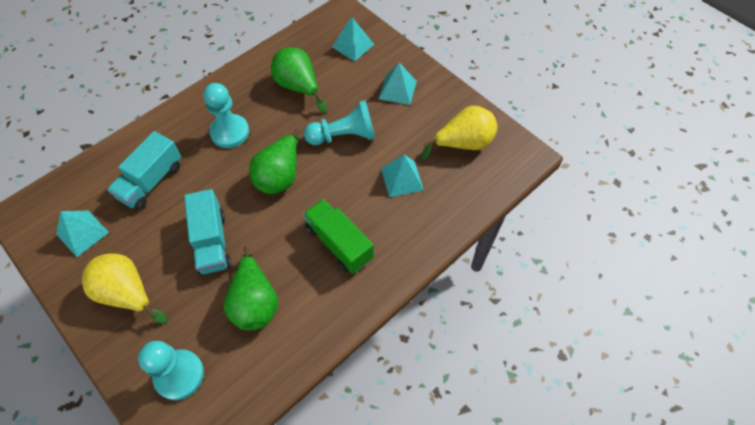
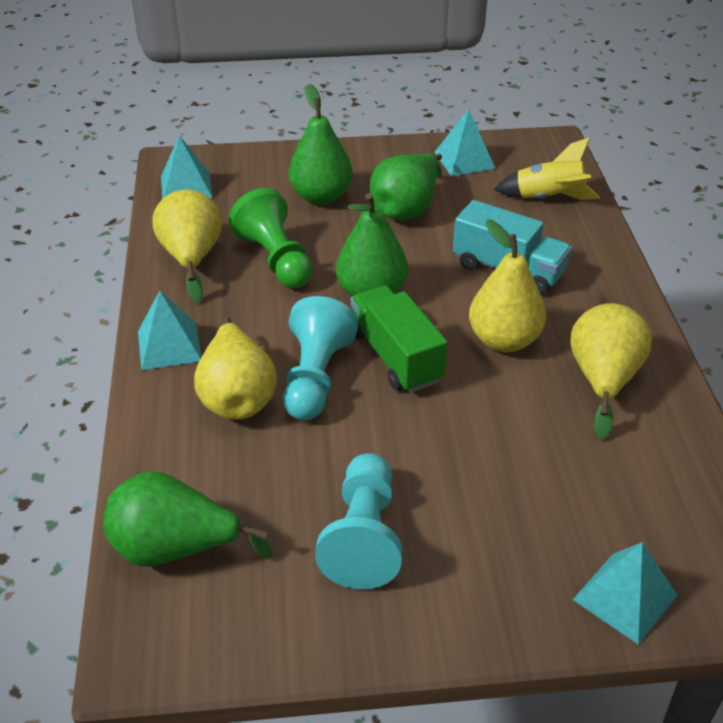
green pawn: 0 -> 1
green pear: 3 -> 4
turquoise pawn: 3 -> 2
turquoise truck: 2 -> 1
yellow pear: 2 -> 4
yellow rocket: 0 -> 1

